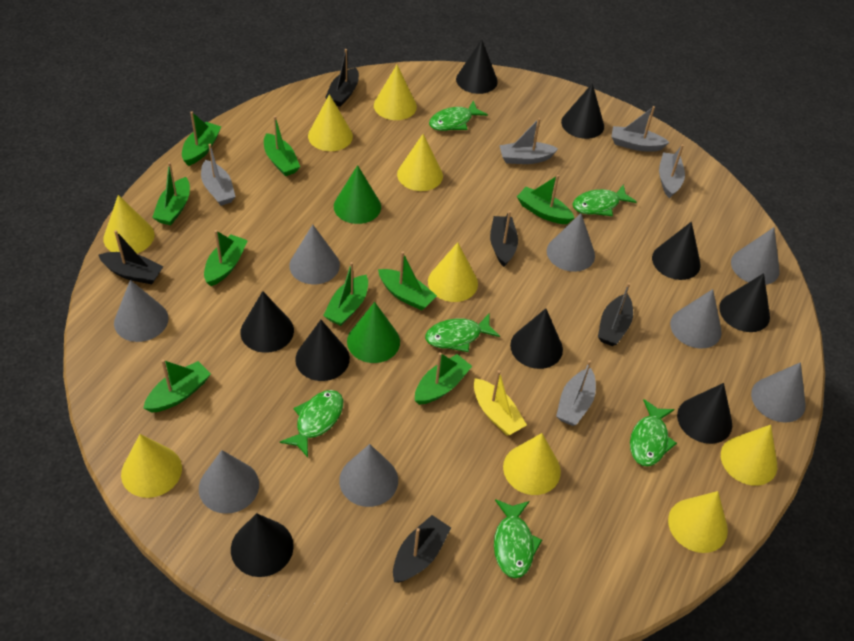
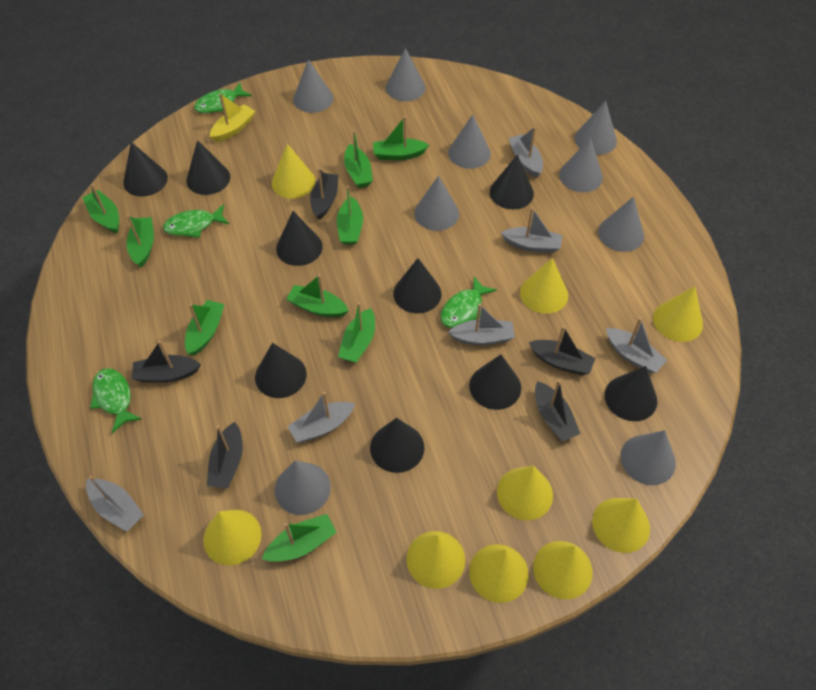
green cone: 2 -> 0
green fish: 6 -> 4
grey boat: 5 -> 6
grey cone: 8 -> 9

